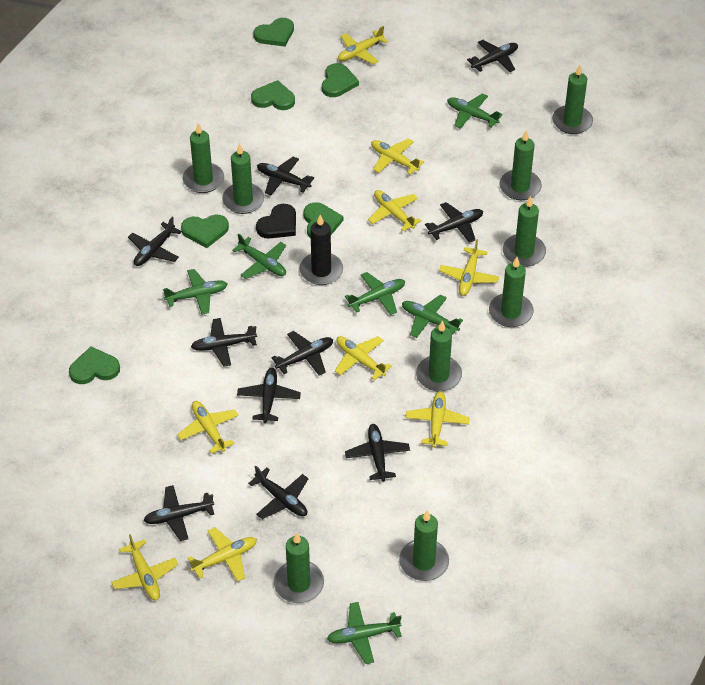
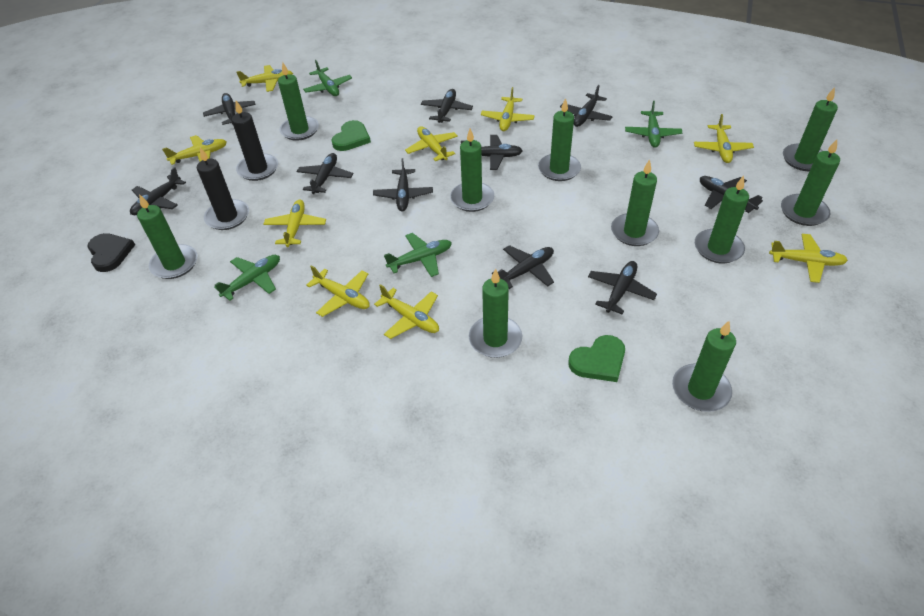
black candle: 1 -> 2
green candle: 9 -> 10
green heart: 6 -> 2
green plane: 6 -> 4

